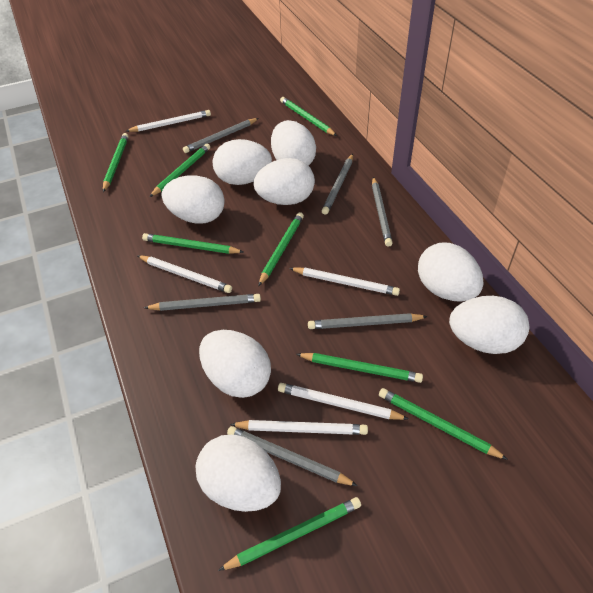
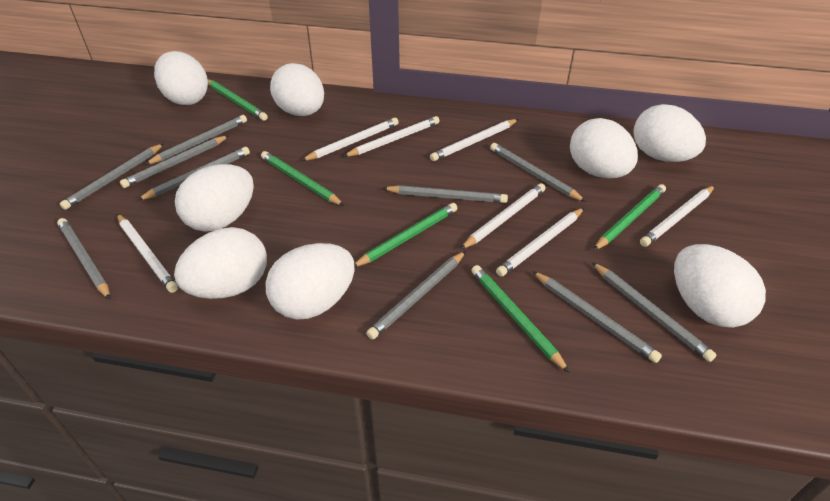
green pencil: 8 -> 5
grey pencil: 6 -> 10
white pencil: 5 -> 7

